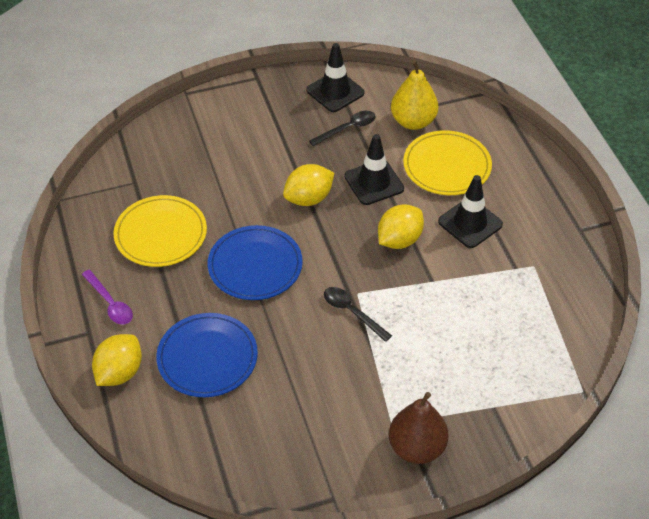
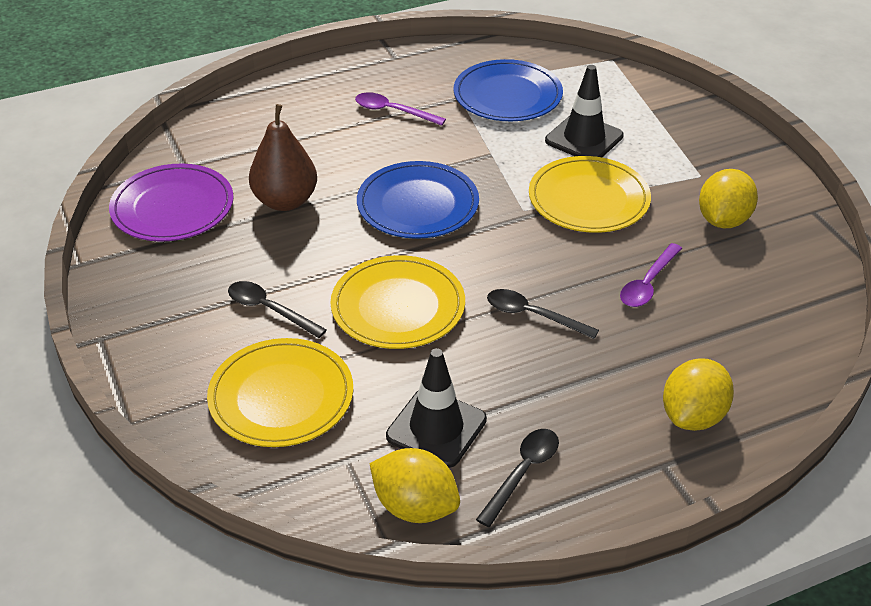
black spoon: 2 -> 3
black traffic cone: 3 -> 2
purple plate: 0 -> 1
purple spoon: 1 -> 2
yellow pear: 1 -> 0
yellow plate: 2 -> 3

